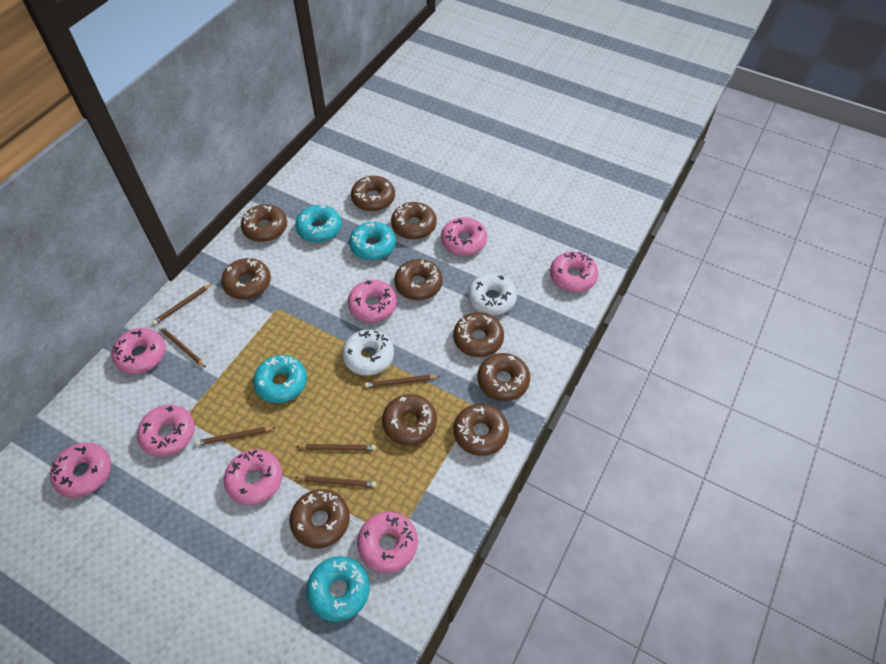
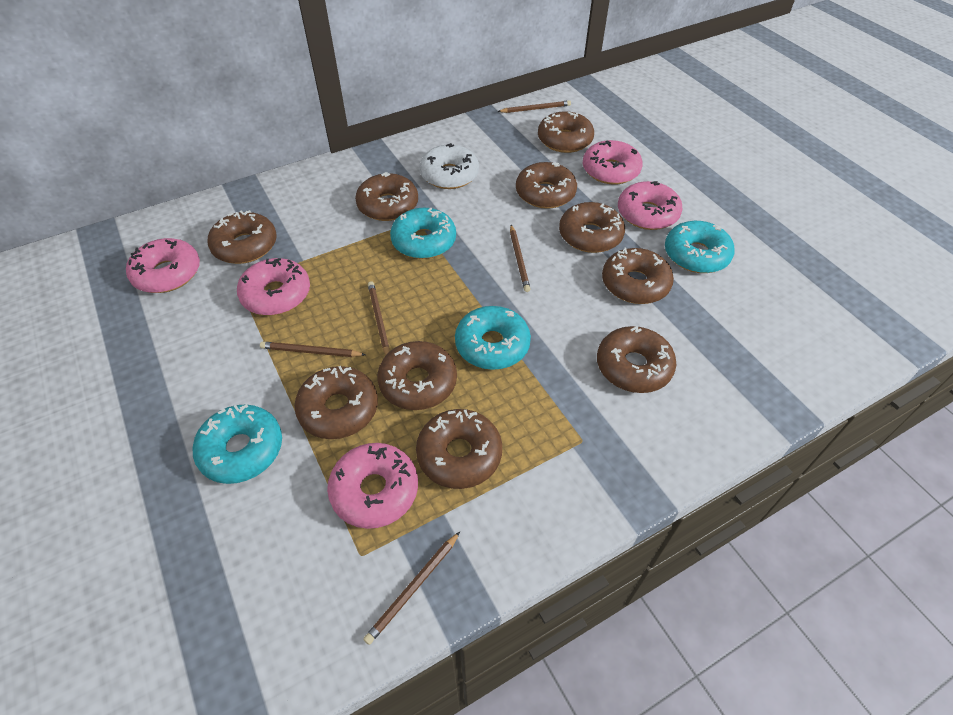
brown pencil: 6 -> 5
pink donut: 8 -> 5
white donut: 2 -> 1

